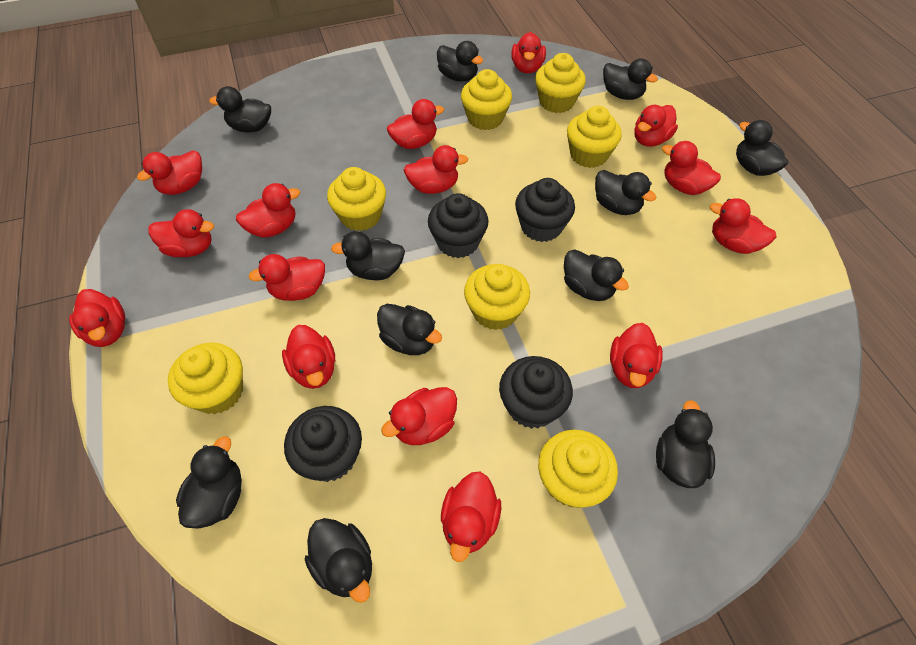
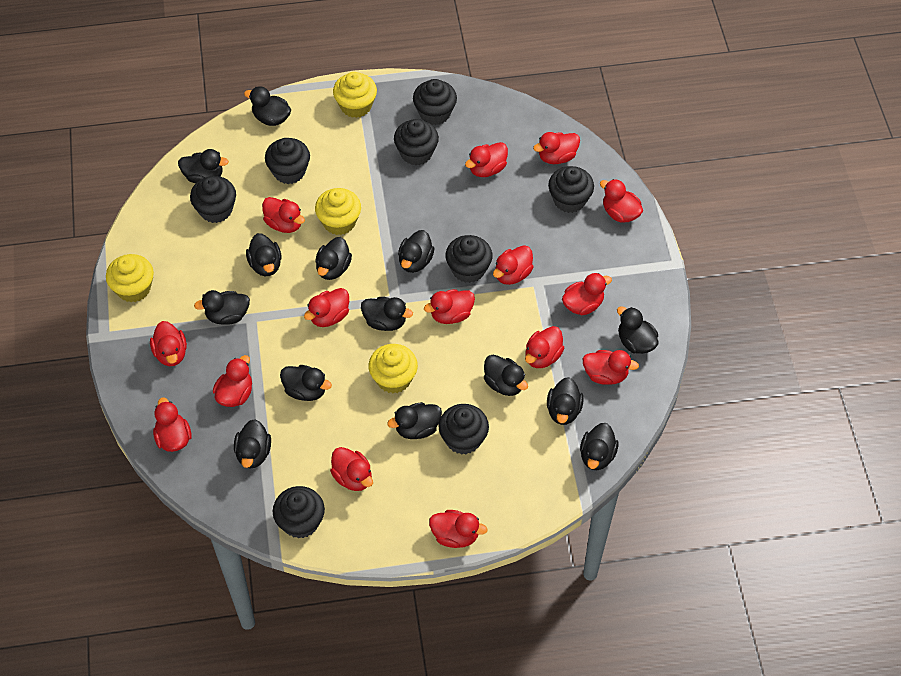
black cupcake: 4 -> 8
black duck: 11 -> 14
yellow cupcake: 7 -> 4

